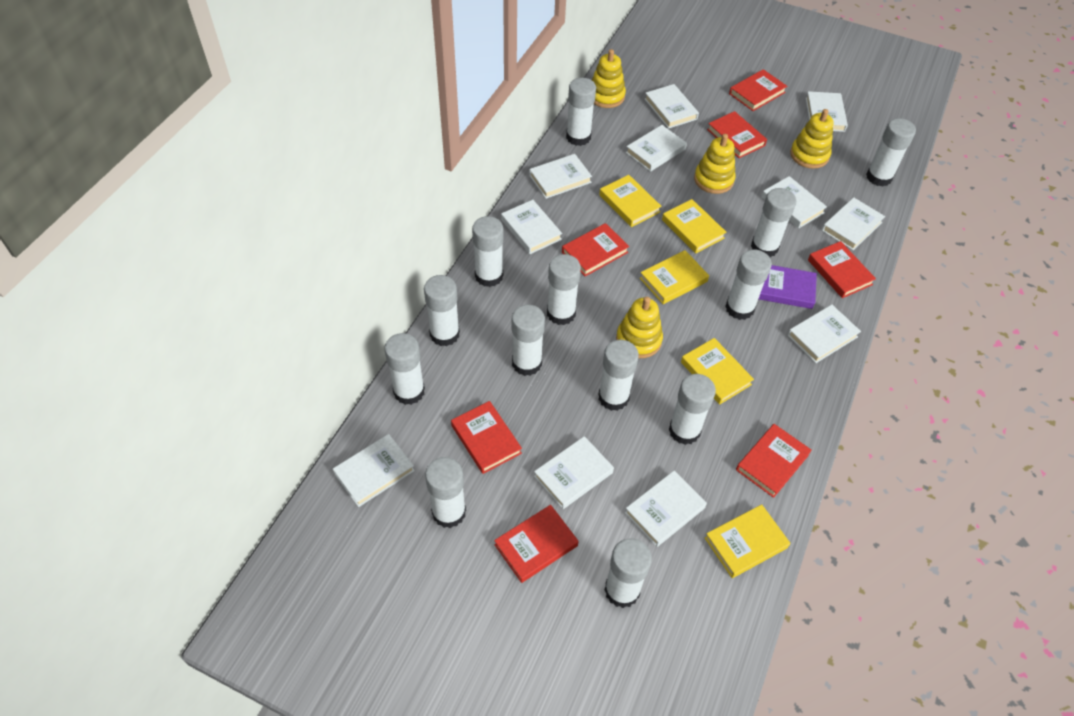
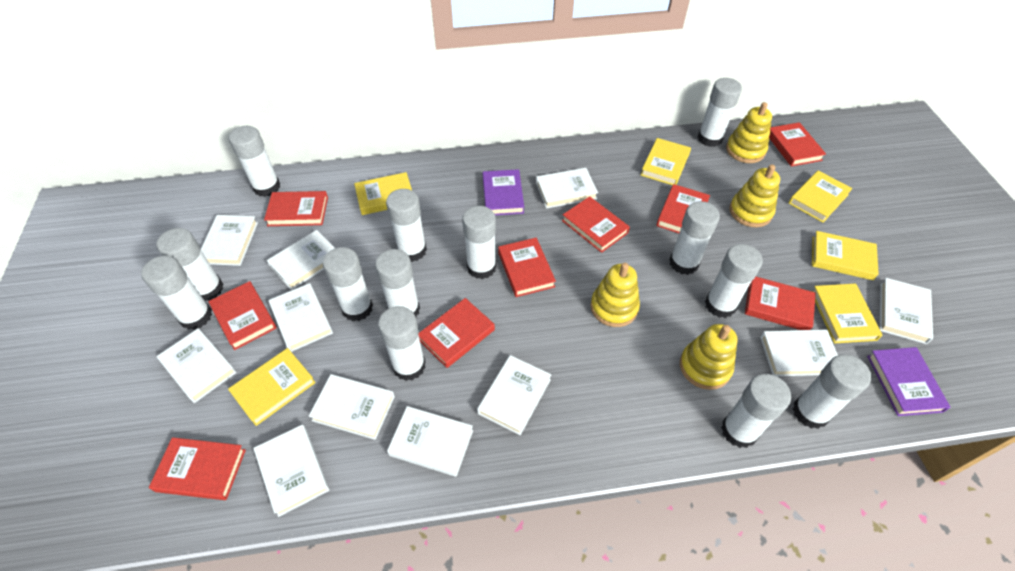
purple book: 1 -> 2
red book: 7 -> 9
yellow book: 5 -> 6

